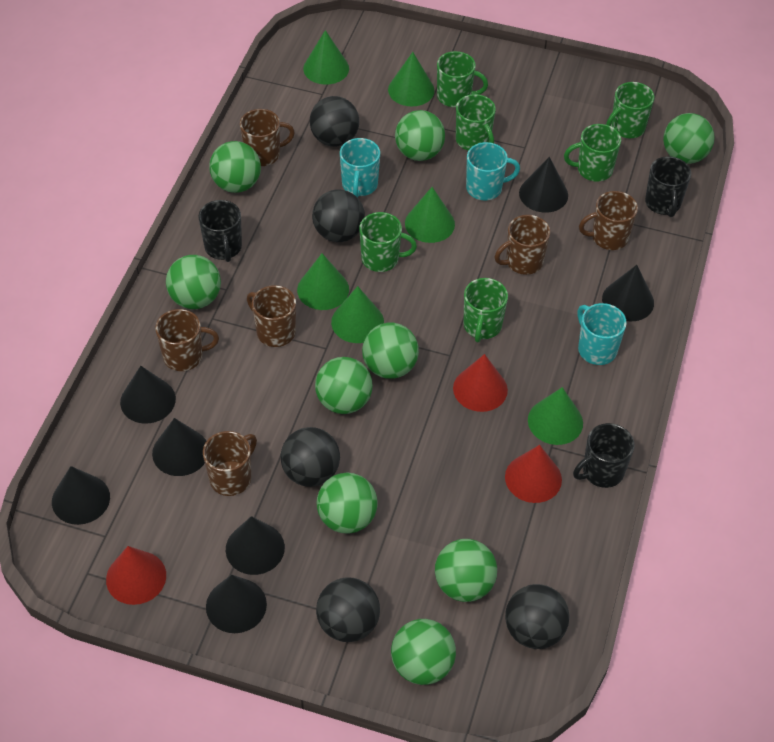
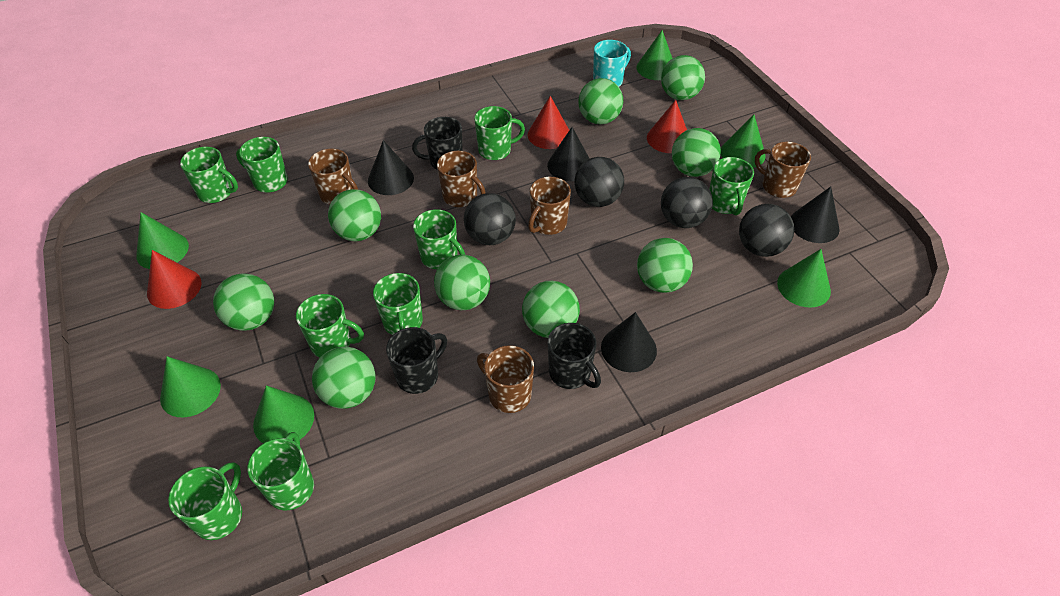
black ball: 5 -> 4
black cone: 7 -> 4
brown mug: 6 -> 5
green mug: 6 -> 9
turquoise mug: 3 -> 1

